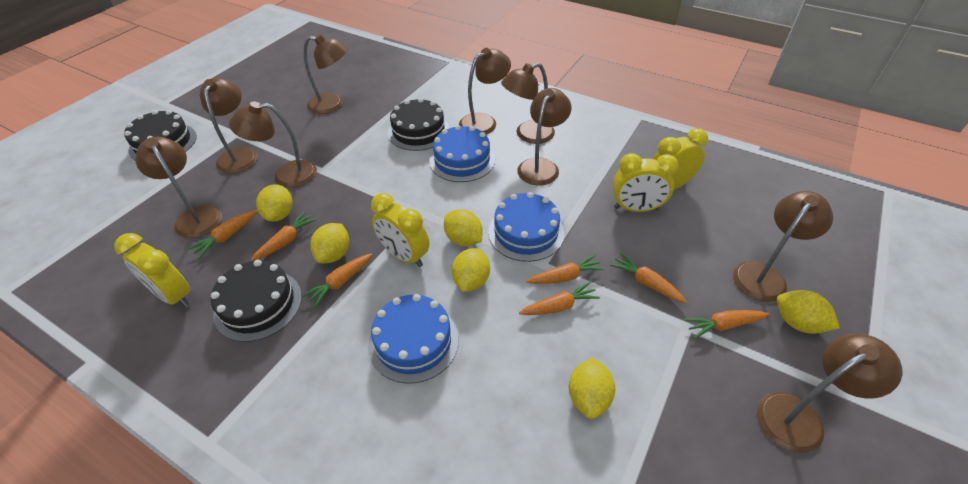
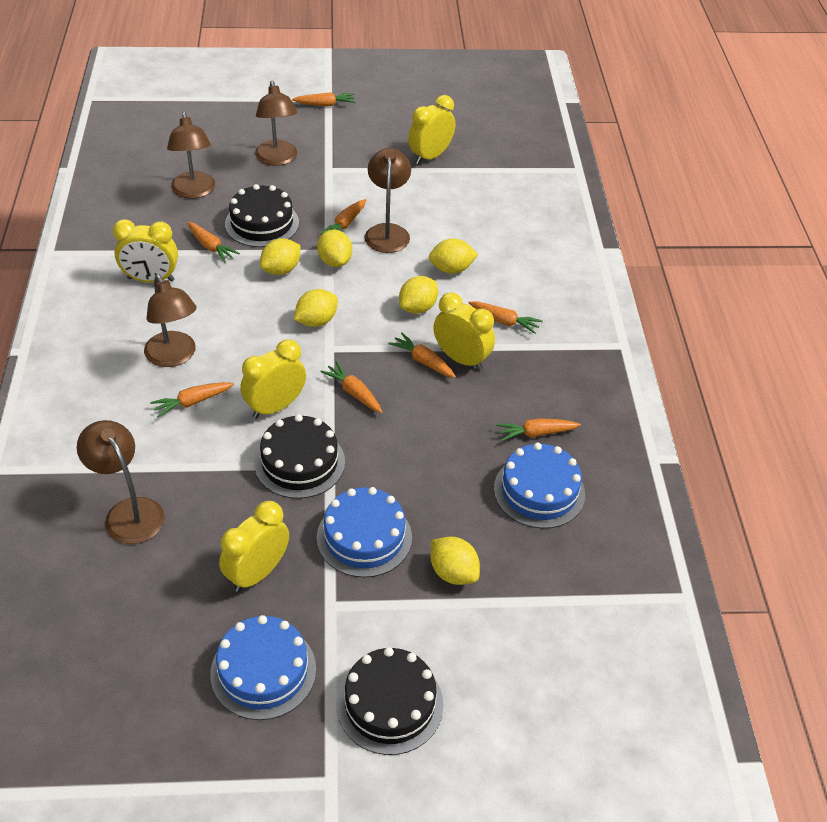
brown lamp: 9 -> 5
orange carrot: 7 -> 8
yellow clock: 4 -> 5

